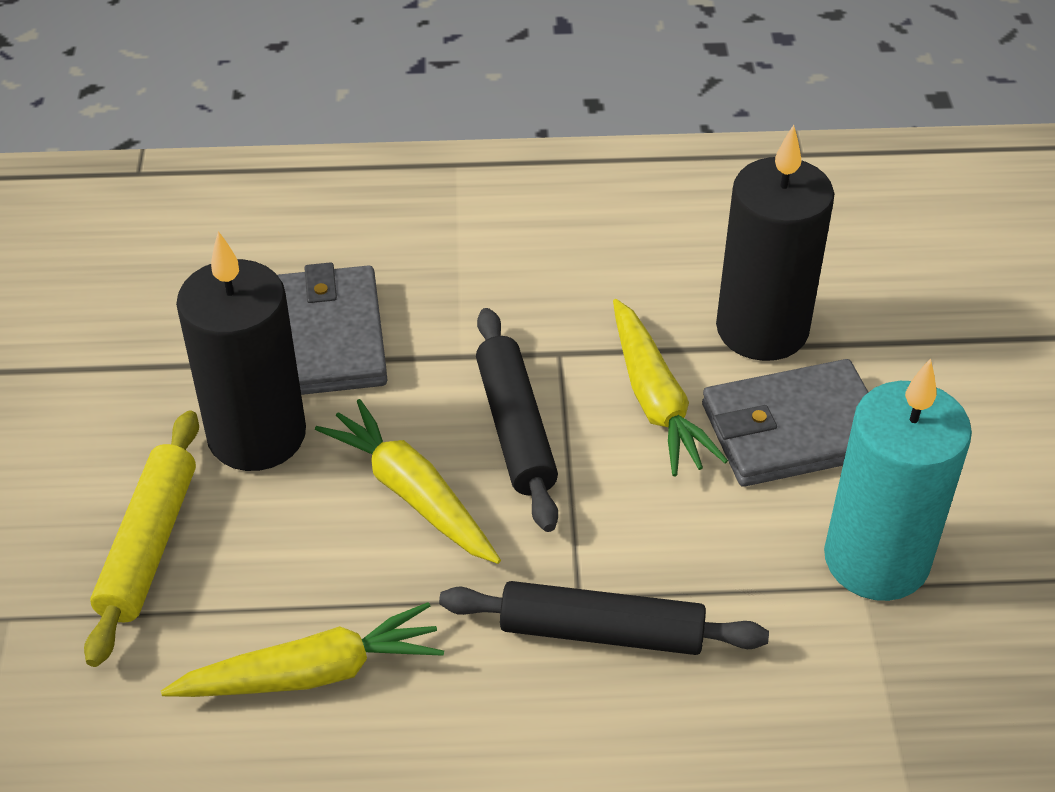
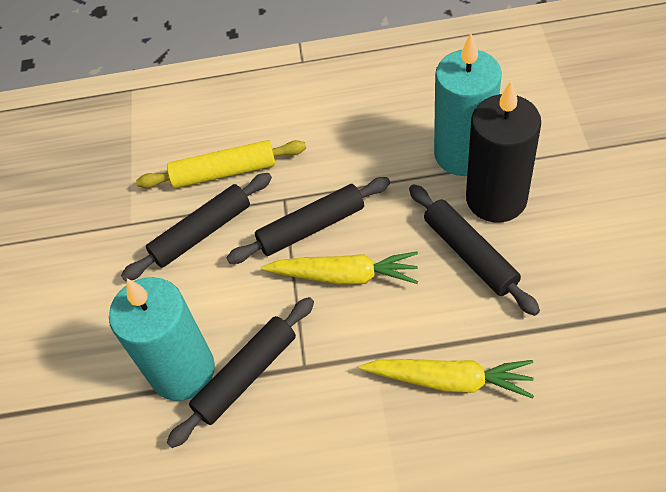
black candle: 2 -> 1
black rolling pin: 2 -> 4
grey wallet: 2 -> 0
turquoise candle: 1 -> 2
yellow carrot: 3 -> 2

